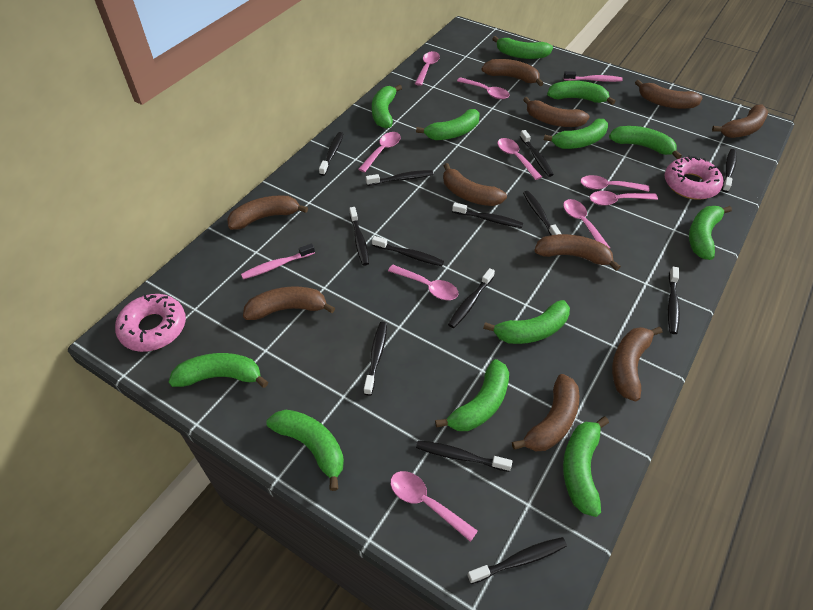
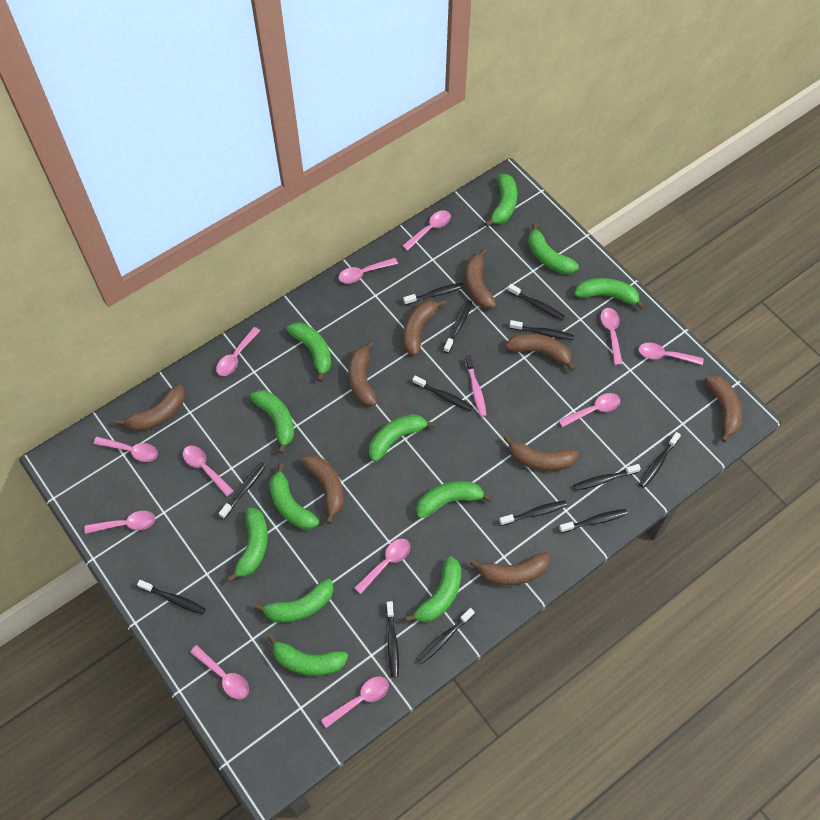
brown banana: 10 -> 9
pink donut: 2 -> 0
pink spoon: 9 -> 12
pink toothbrush: 2 -> 1

